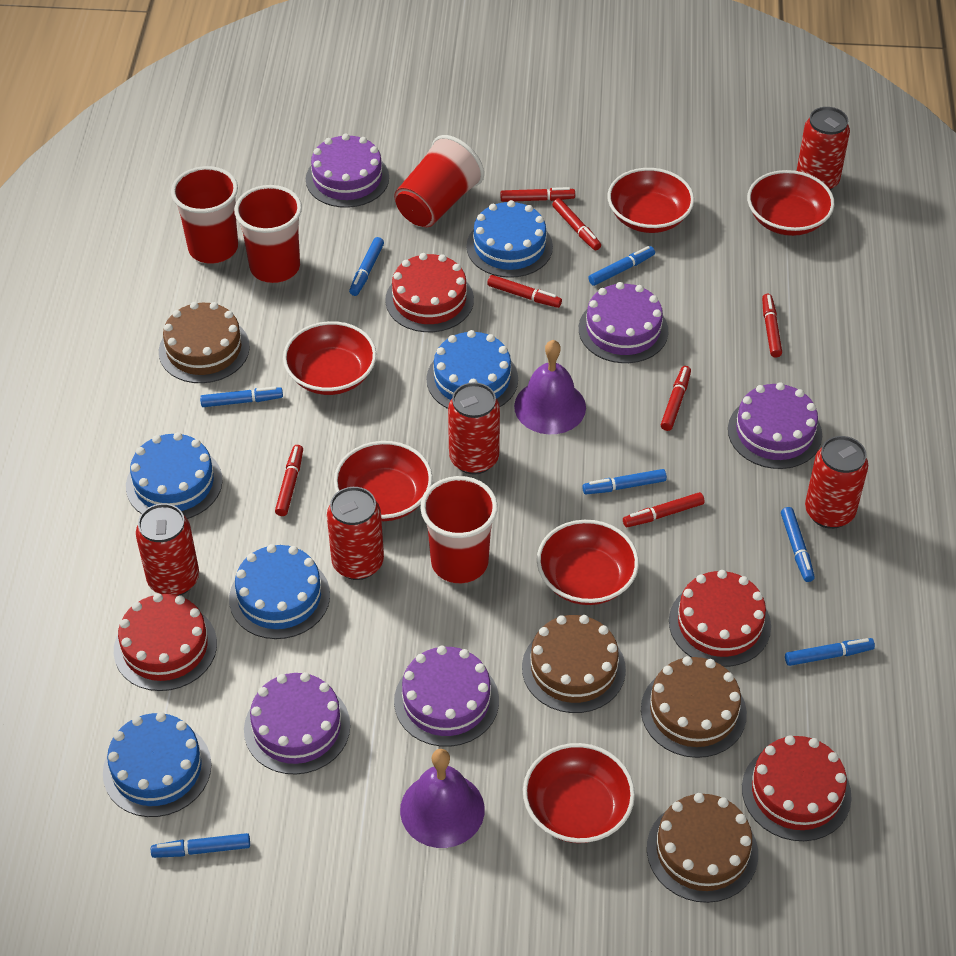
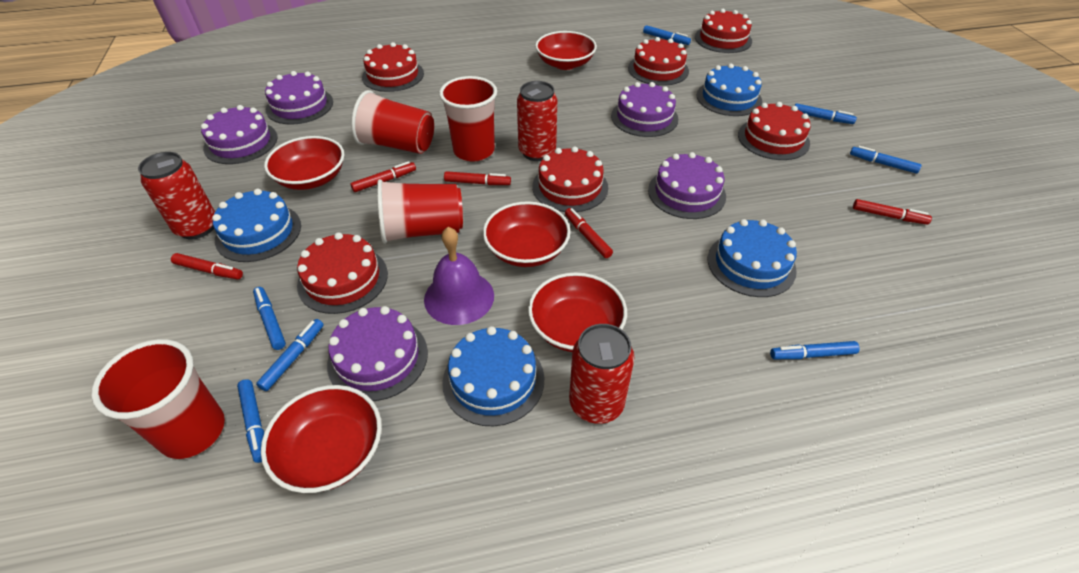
blue cake: 5 -> 4
brown cake: 4 -> 0
purple bell: 2 -> 1
red bowl: 6 -> 5
red cake: 4 -> 6
red can: 5 -> 3
red marker: 7 -> 5

